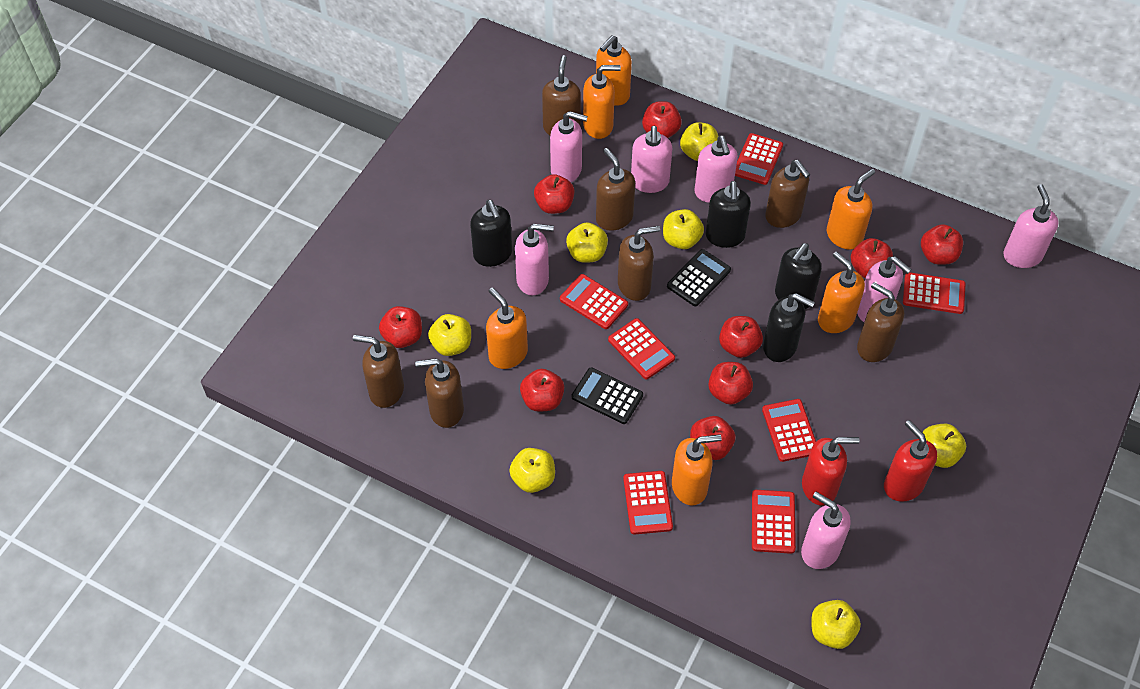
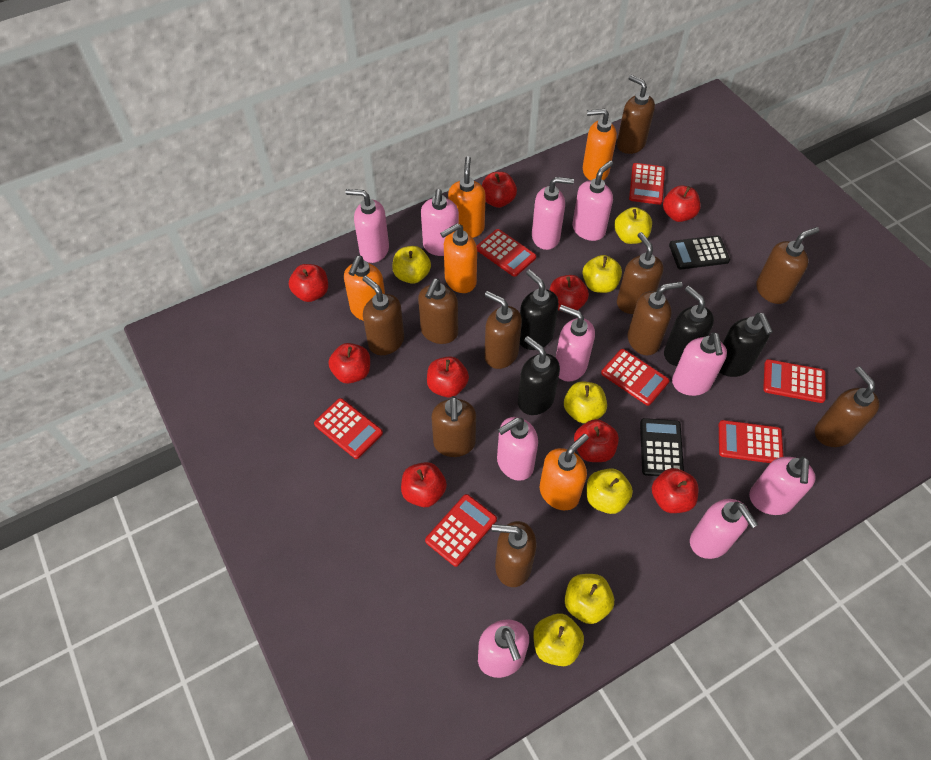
brown soap dispenser: 7 -> 10
orange soap dispenser: 6 -> 5
pink soap dispenser: 7 -> 10
red soap dispenser: 2 -> 0

